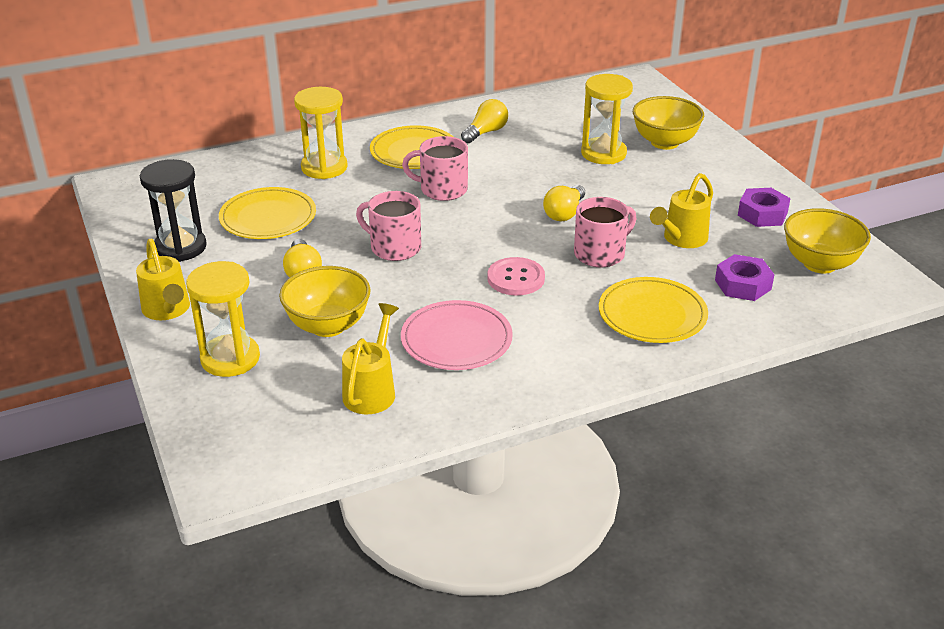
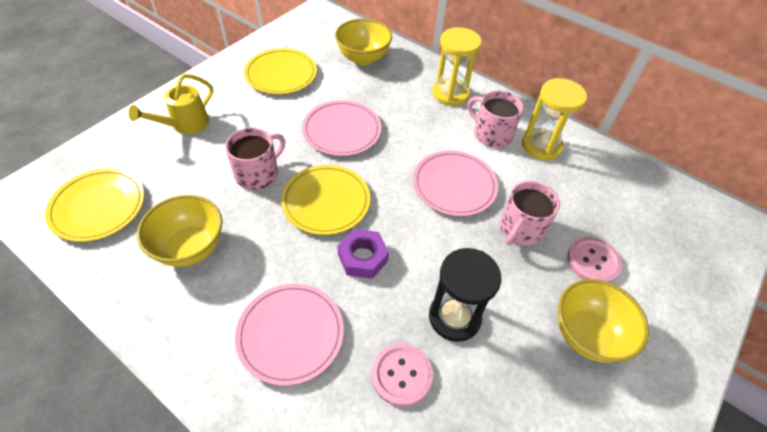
pink button: 1 -> 2
pink plate: 1 -> 3
purple nut: 2 -> 1
yellow hourglass: 3 -> 2
yellow light bulb: 3 -> 0
yellow watering can: 3 -> 1

